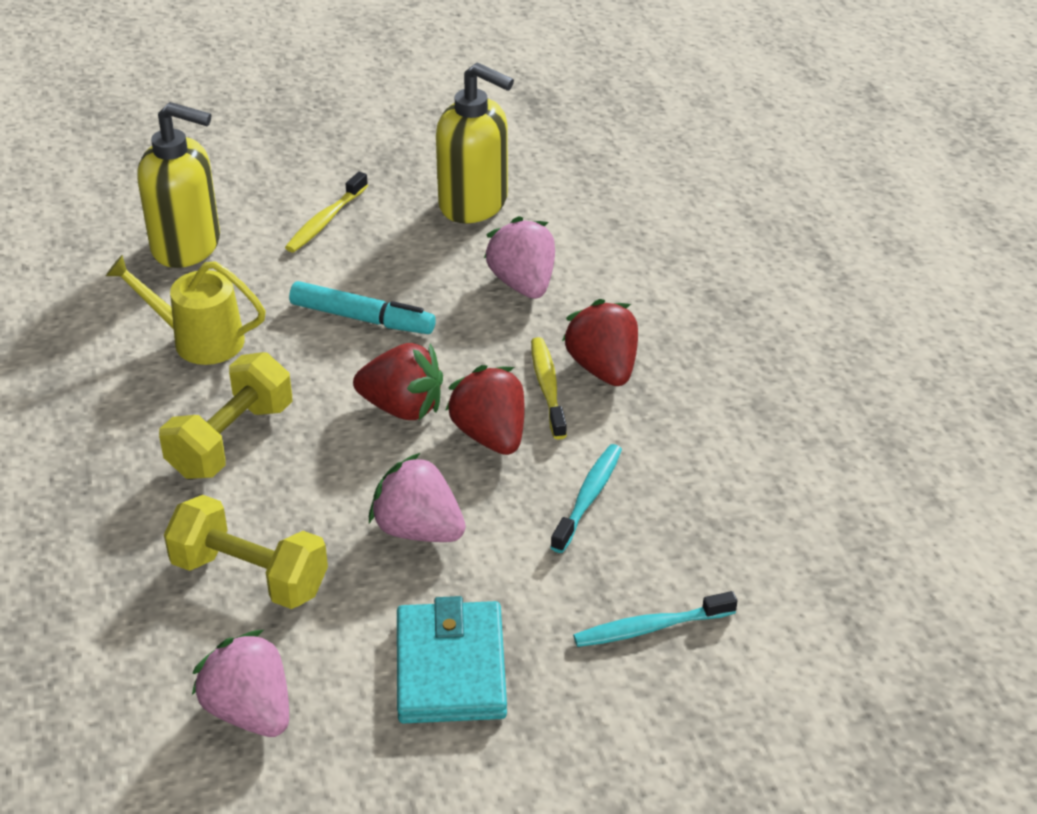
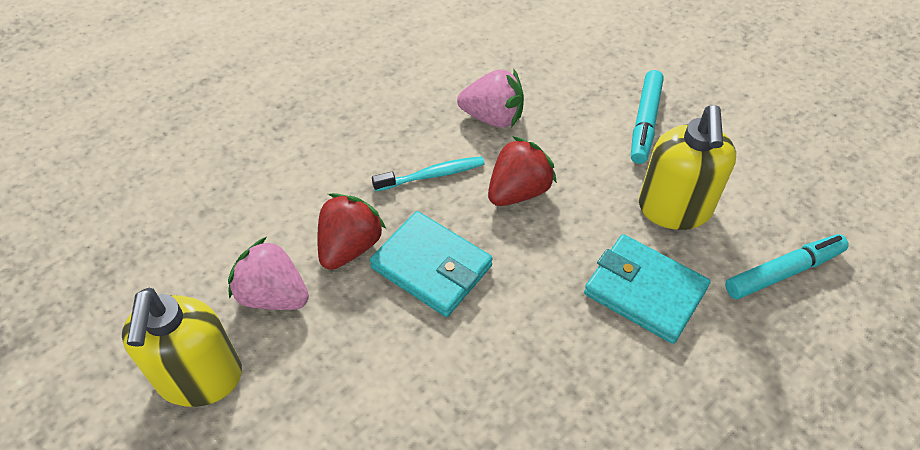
pink strawberry: 3 -> 2
red strawberry: 3 -> 2
turquoise marker: 1 -> 2
turquoise toothbrush: 2 -> 1
turquoise wallet: 1 -> 2
yellow dumbbell: 2 -> 0
yellow toothbrush: 2 -> 0
yellow watering can: 1 -> 0

